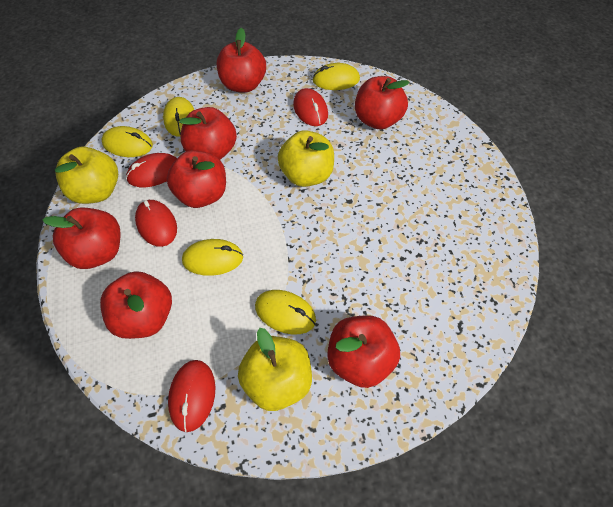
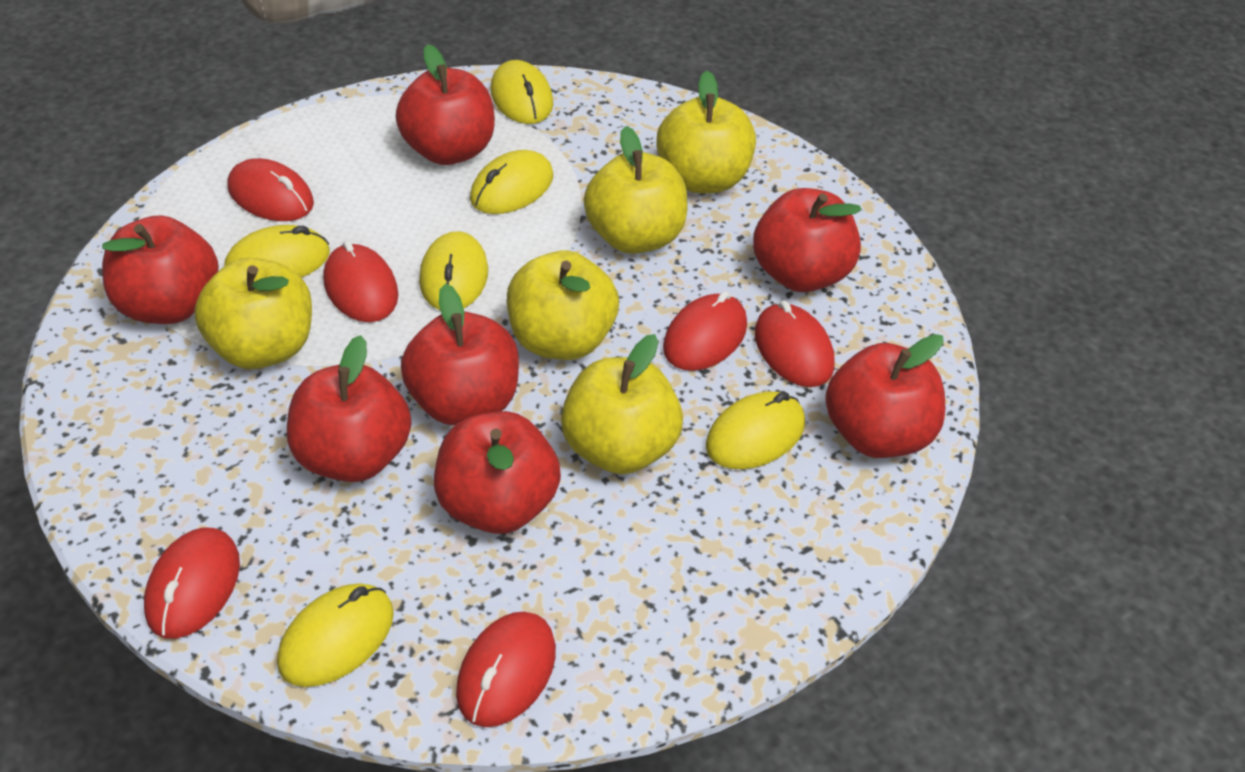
red mouse: 4 -> 6
yellow apple: 3 -> 5
yellow mouse: 5 -> 6

